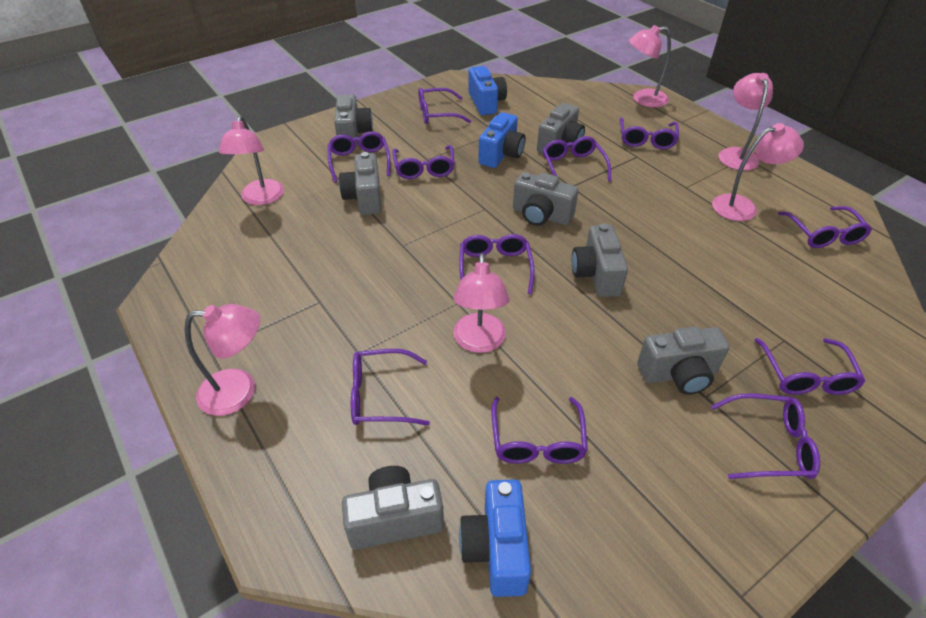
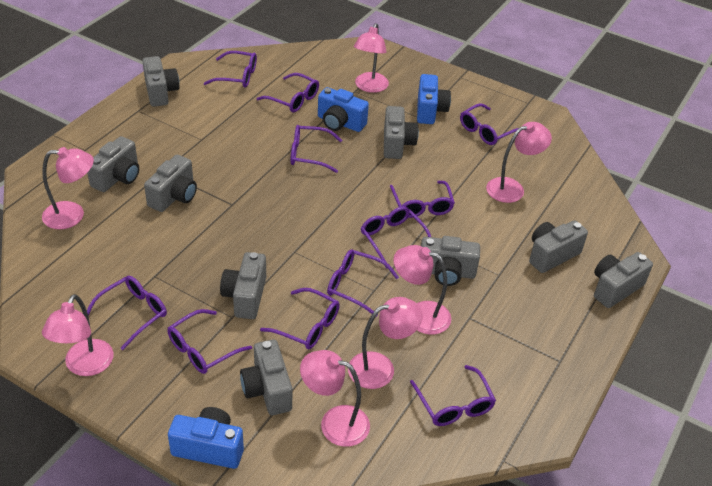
grey camera: 7 -> 9
pink lamp: 6 -> 7

